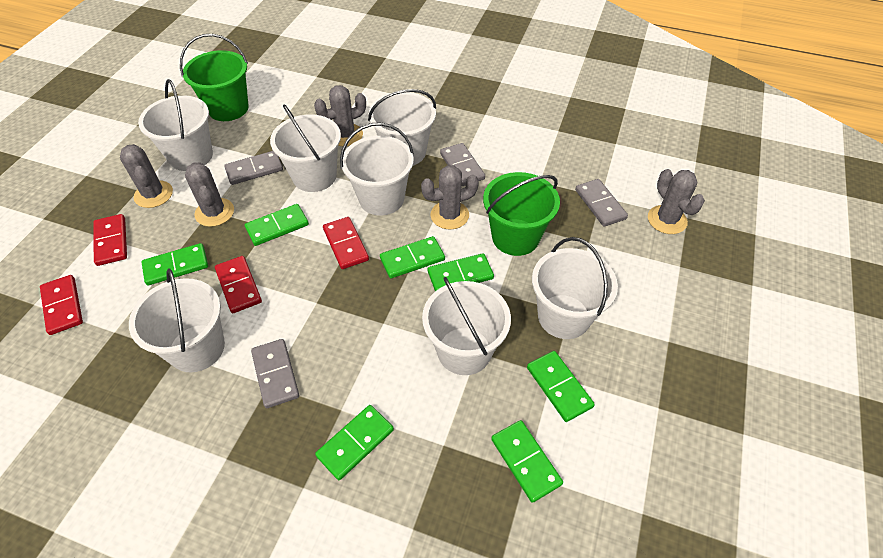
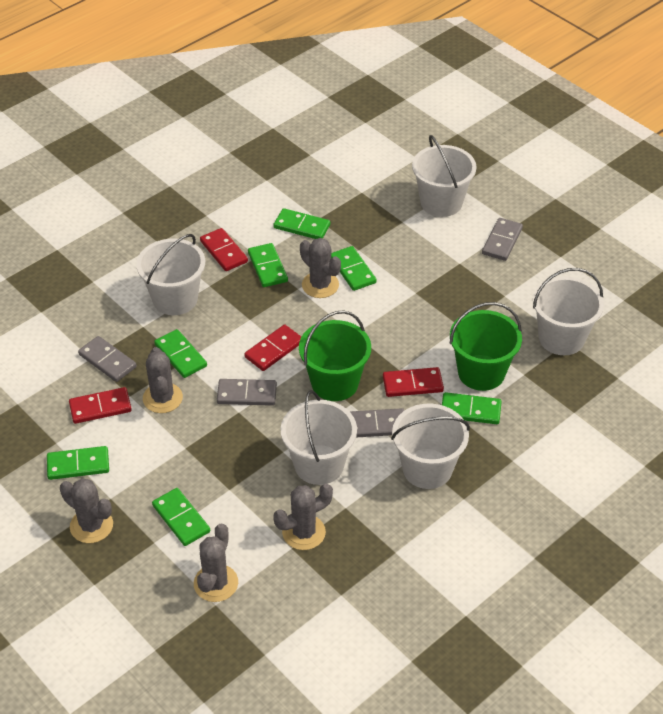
white bucket: 7 -> 5

